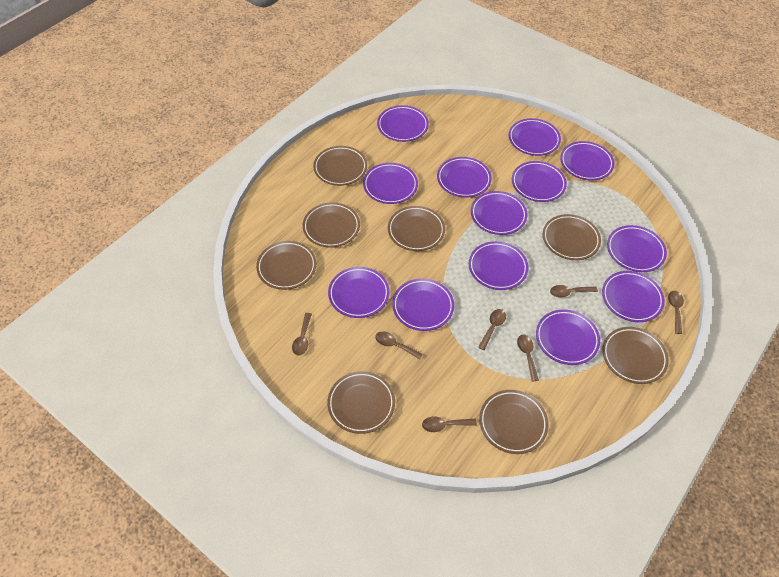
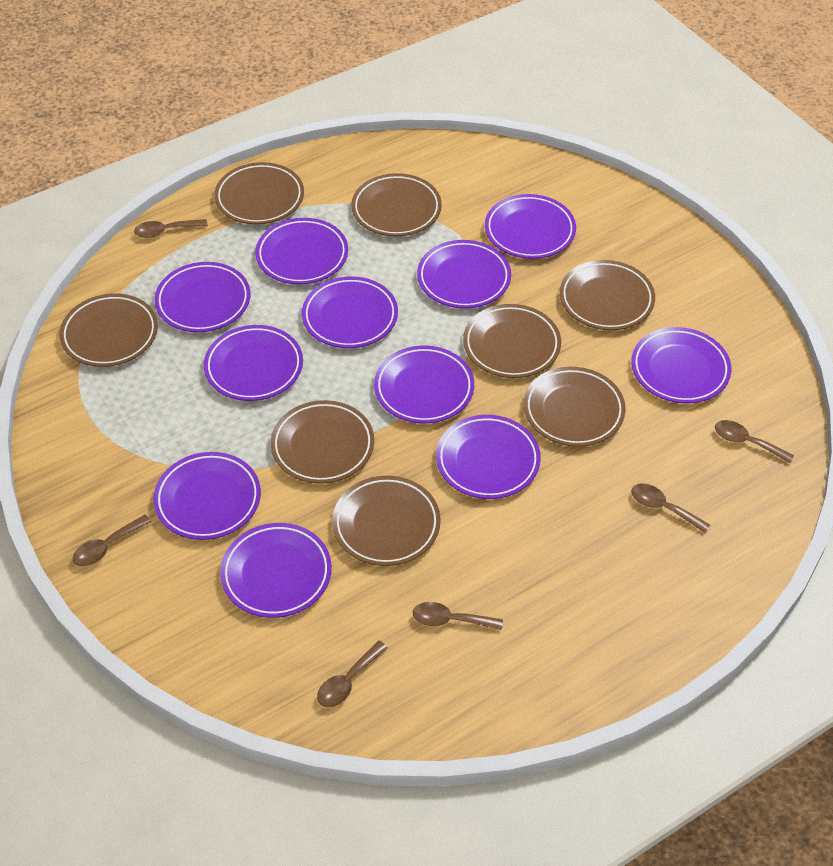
brown spoon: 7 -> 6
purple plate: 13 -> 11

